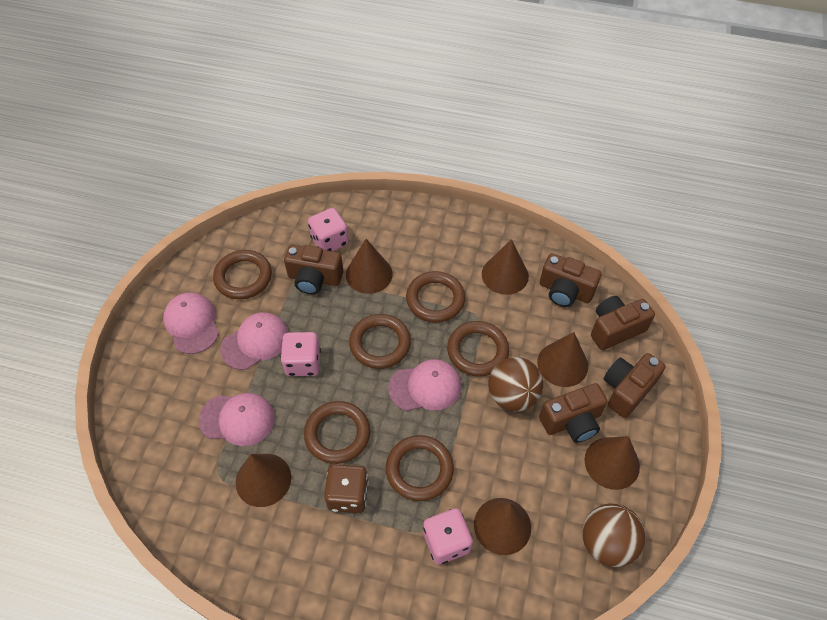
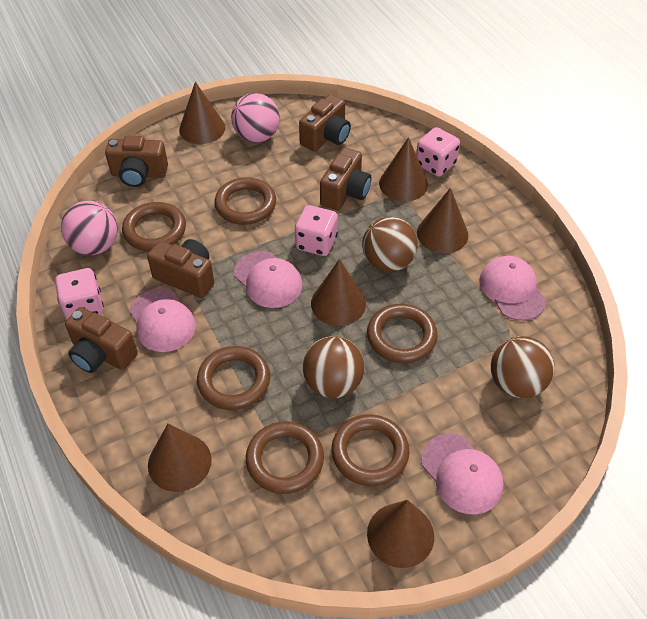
brown ball: 2 -> 3
brown dice: 1 -> 0
pink ball: 0 -> 2

